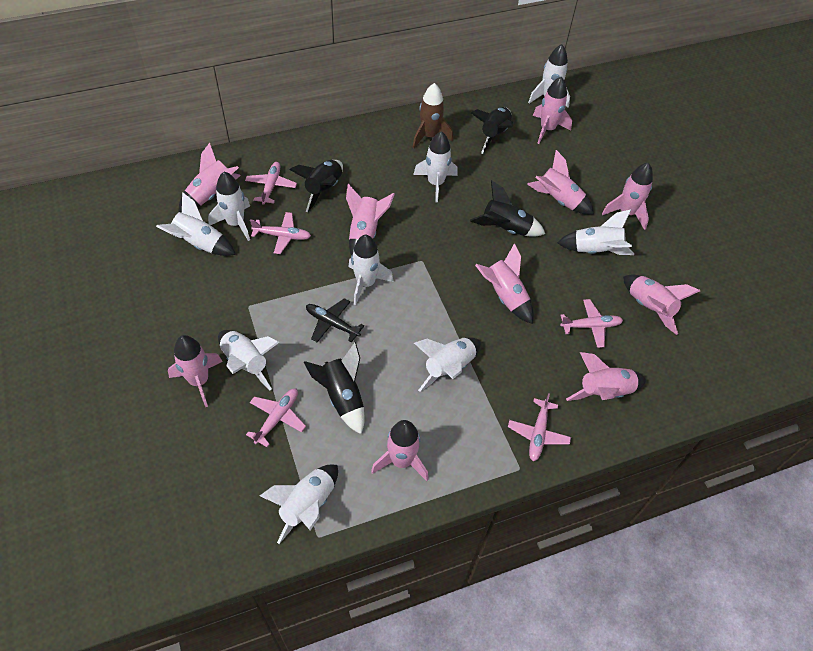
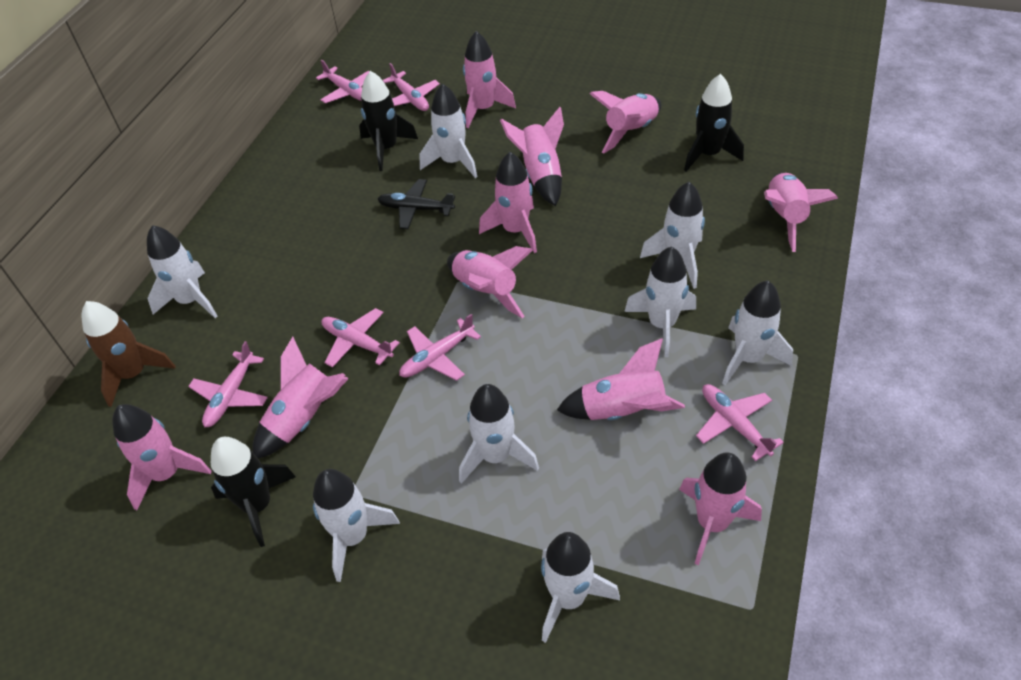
black rocket: 4 -> 3
pink plane: 5 -> 6
white rocket: 9 -> 8

